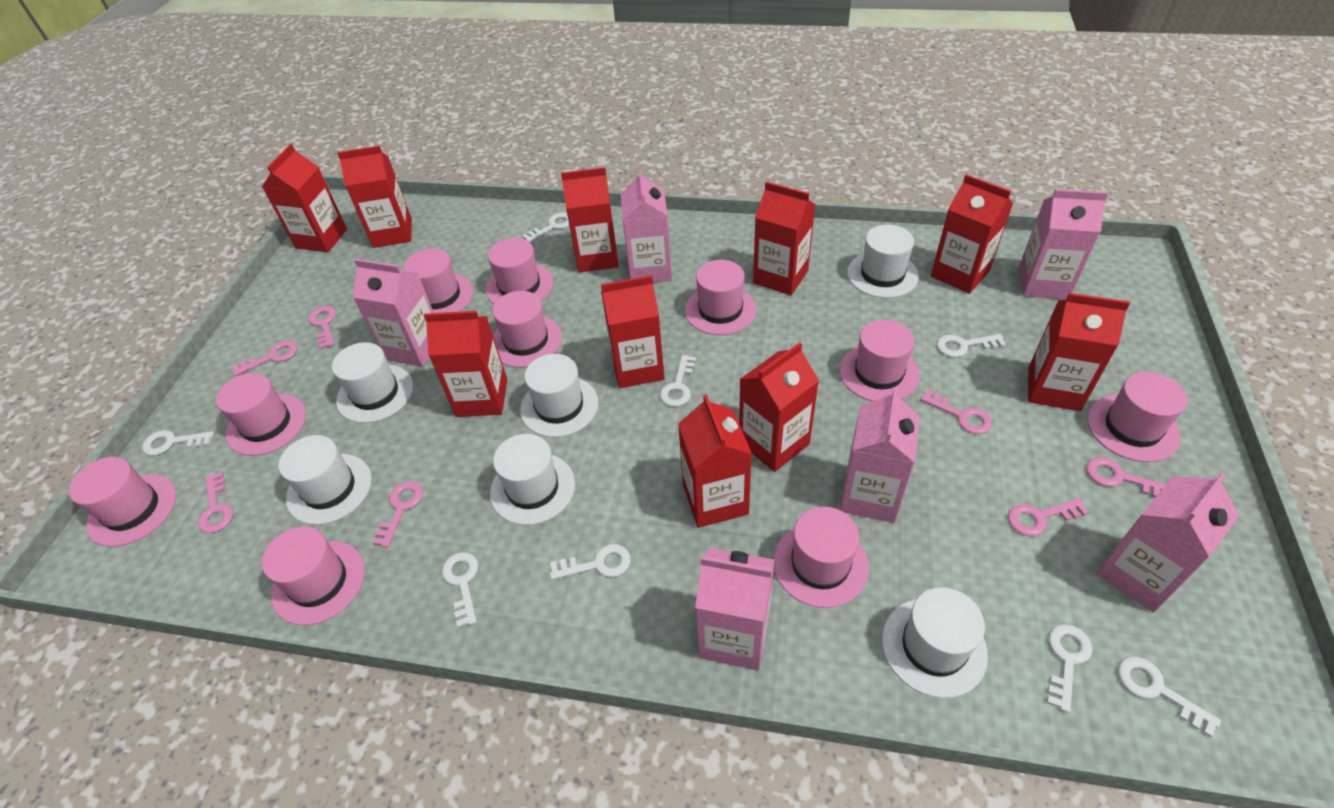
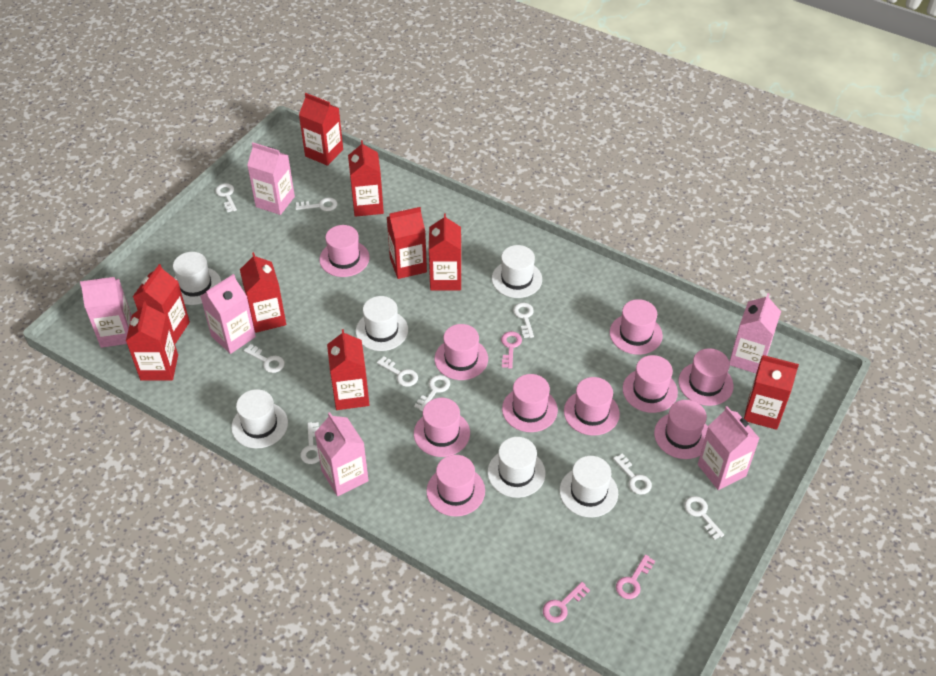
pink key: 7 -> 3
red carton: 10 -> 9
white key: 8 -> 9

